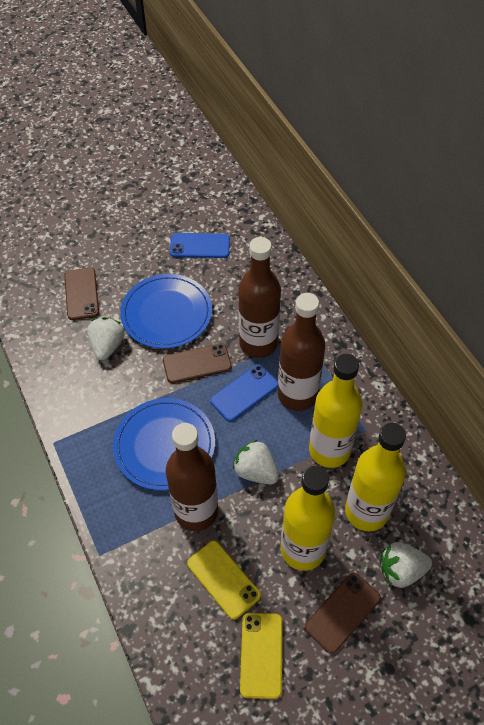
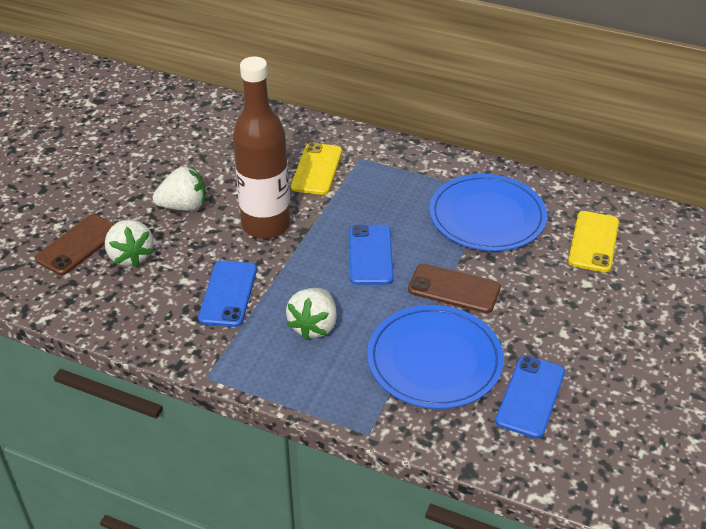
blue phone: 2 -> 3
brown bottle: 3 -> 1
brown phone: 3 -> 2
yellow bottle: 3 -> 0

